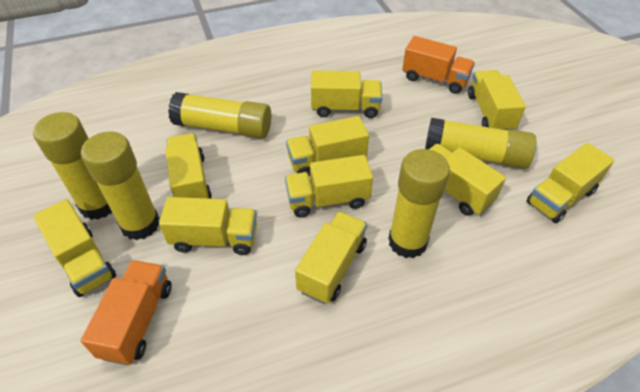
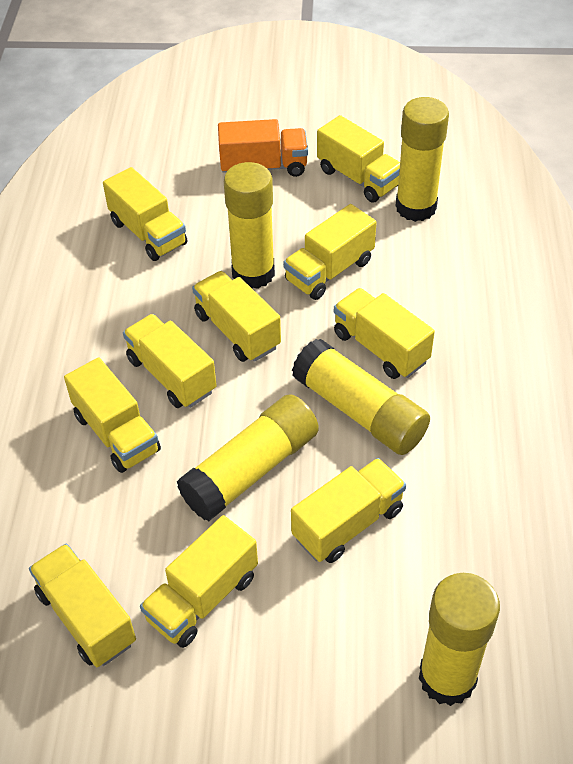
orange truck: 2 -> 1

